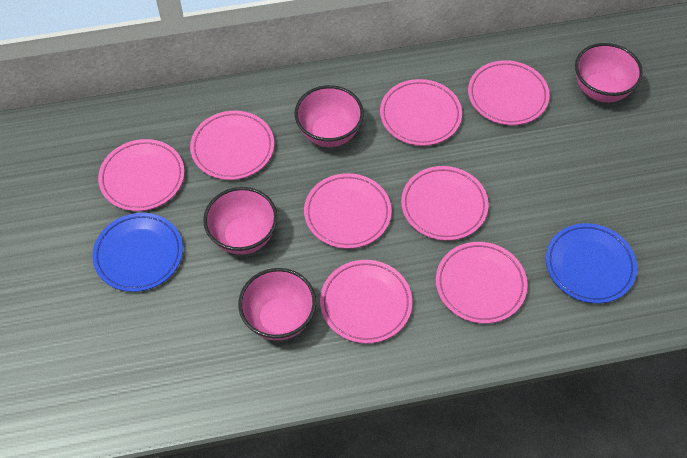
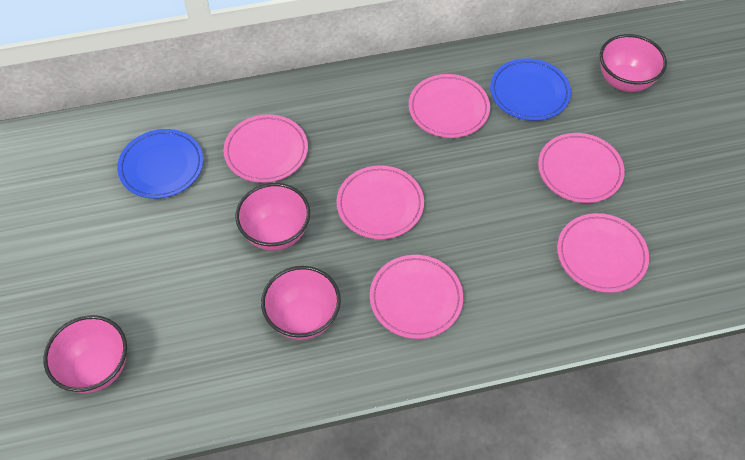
pink plate: 8 -> 6

